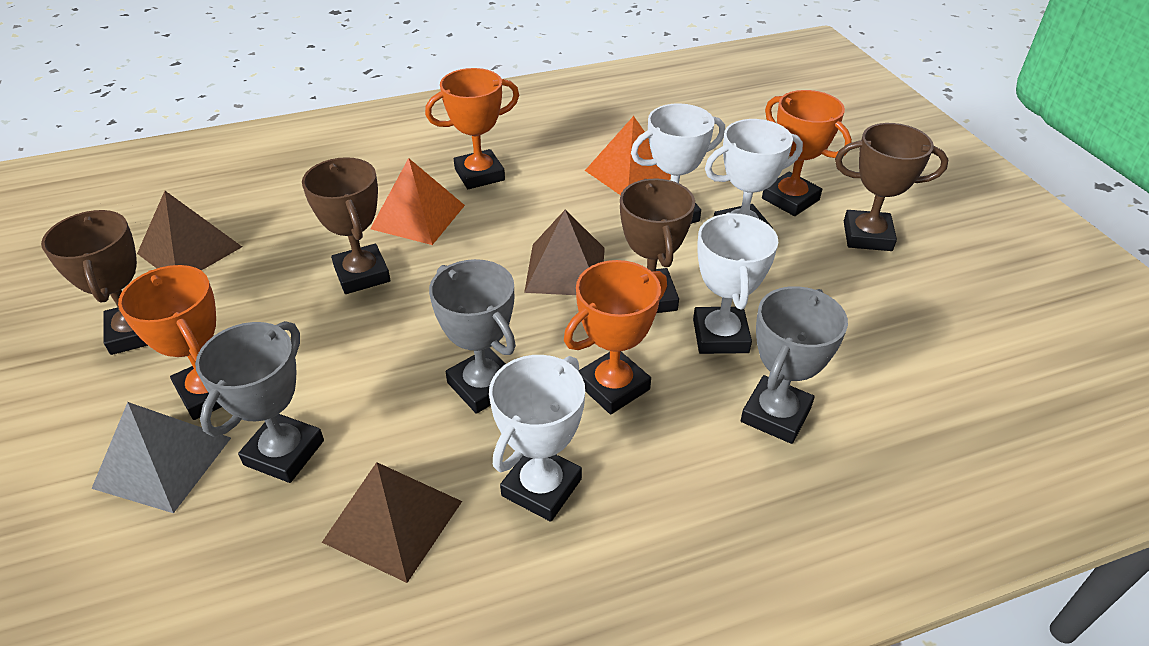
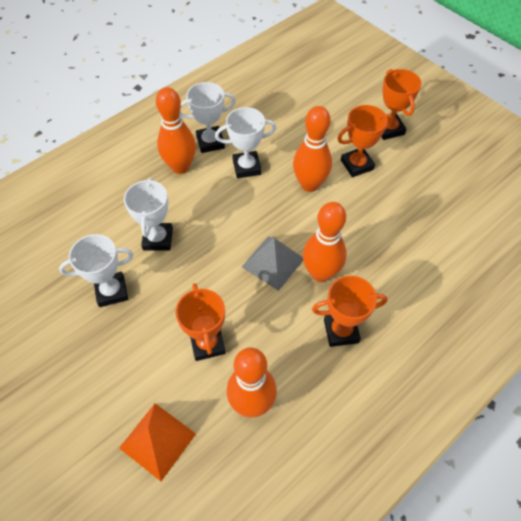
brown pyramid: 3 -> 0
brown trophy: 4 -> 0
grey trophy: 3 -> 0
orange bowling pin: 0 -> 4
orange pyramid: 2 -> 1

